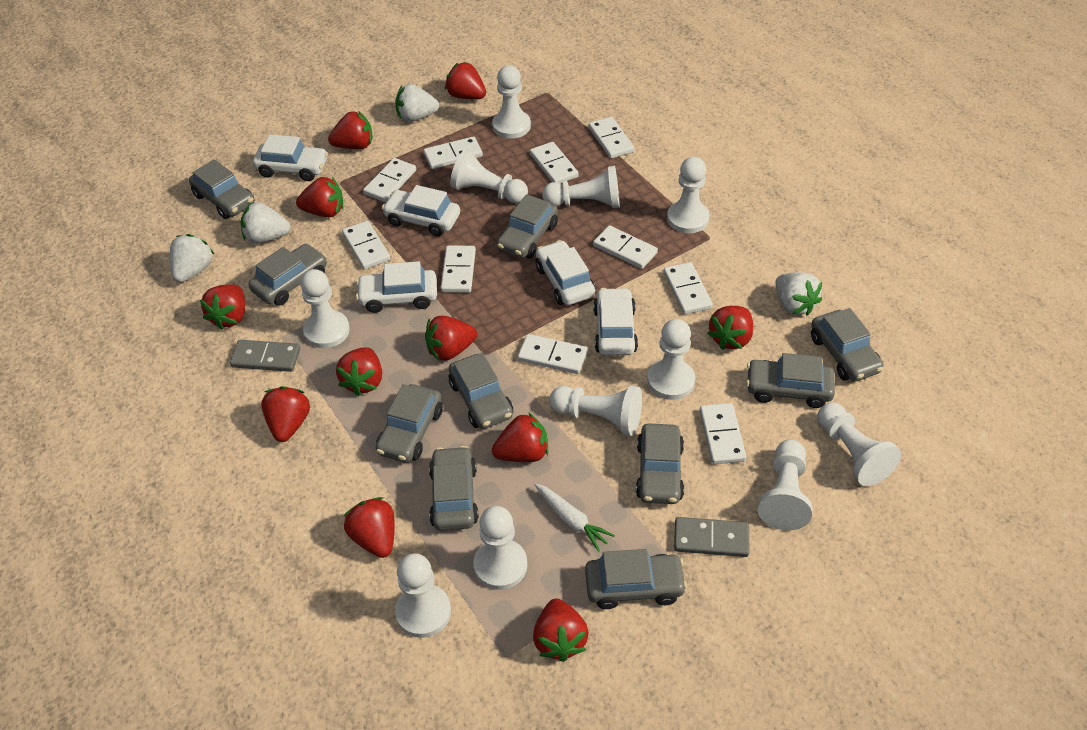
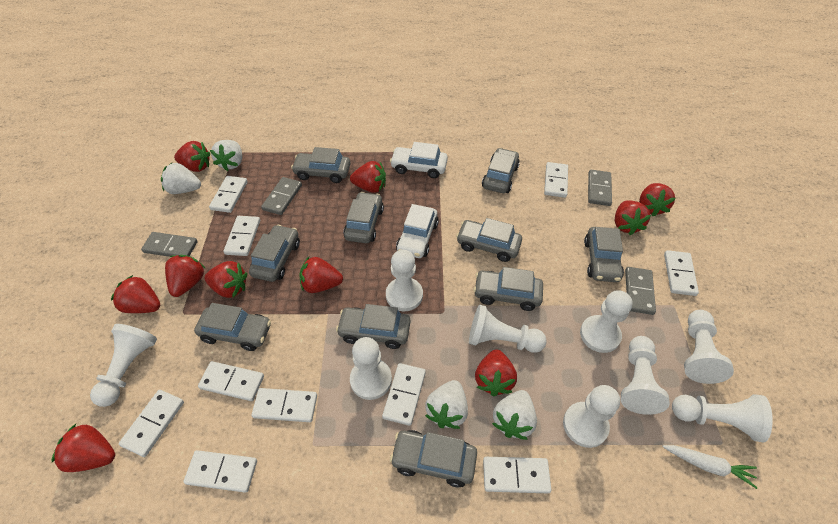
grey domino: 2 -> 4
red strawberry: 11 -> 10
white car: 5 -> 2
white pawn: 11 -> 9

